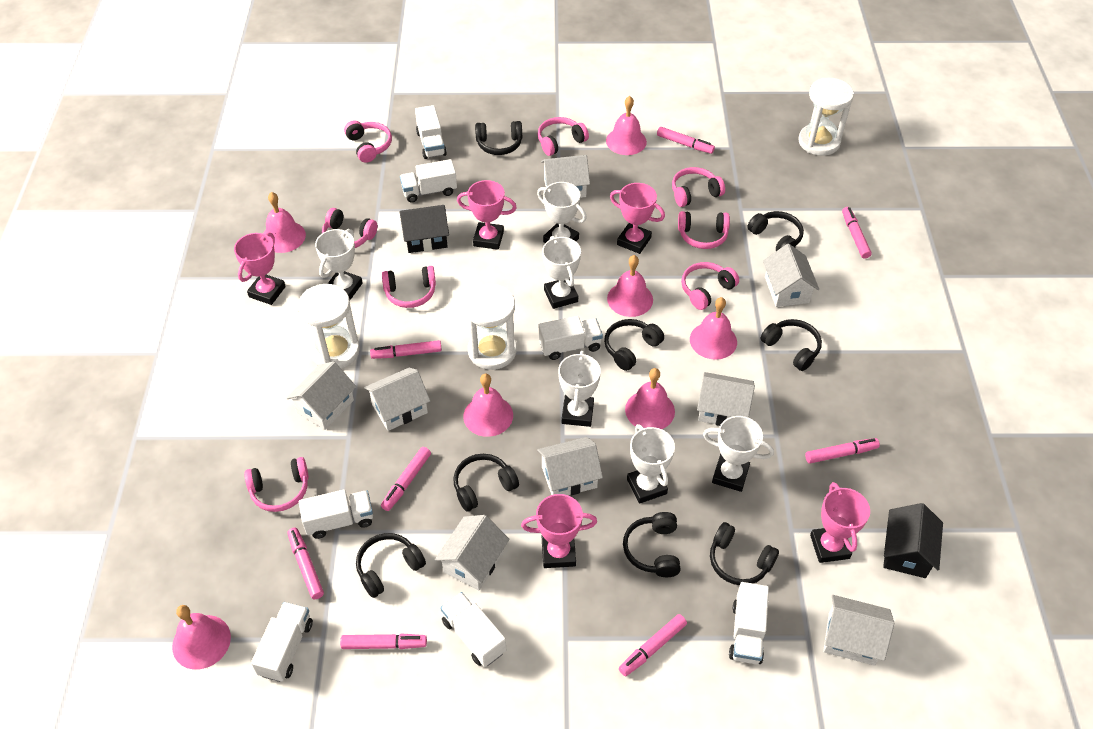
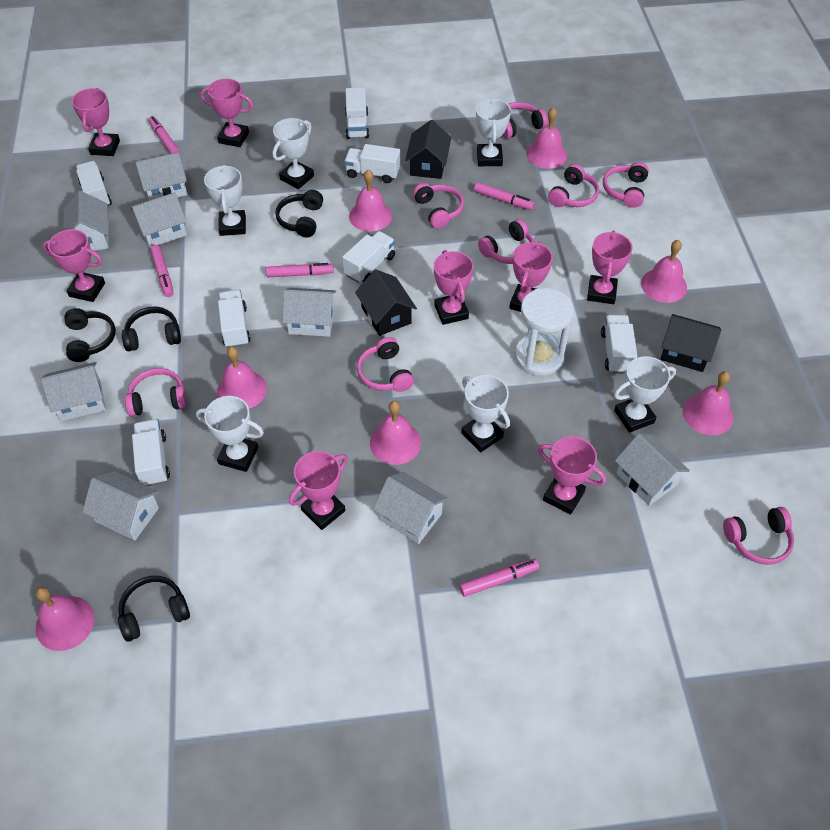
black headphones: 8 -> 4
black house: 2 -> 3
pink marker: 8 -> 5
pink trophy: 5 -> 8
white hourglass: 3 -> 1

